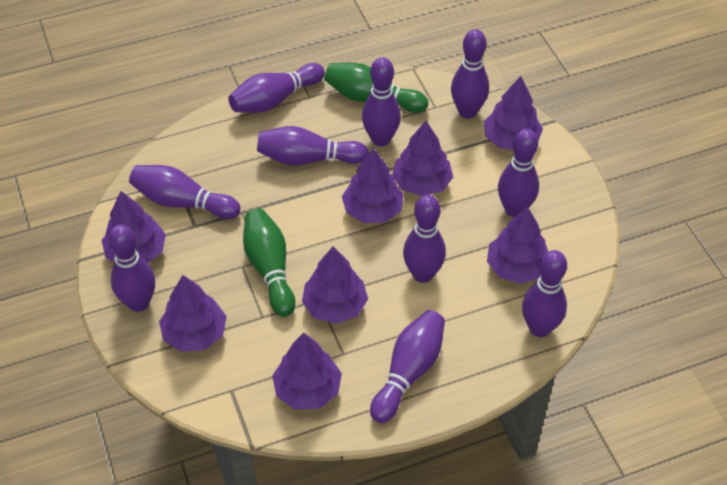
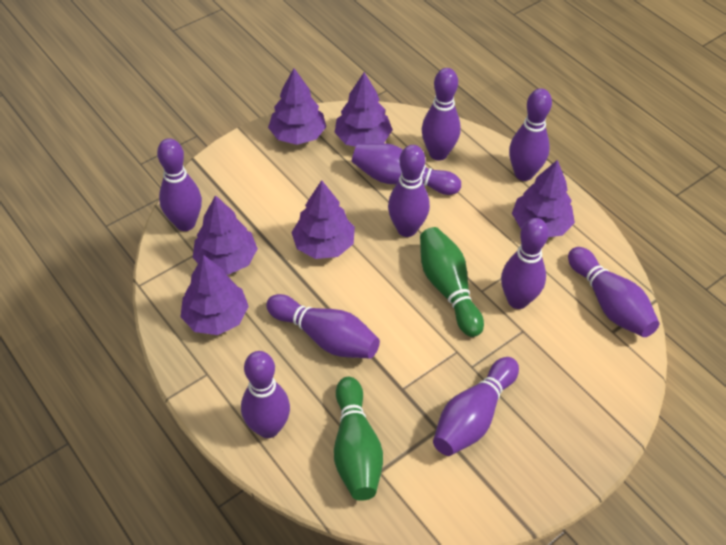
purple tree: 8 -> 6

